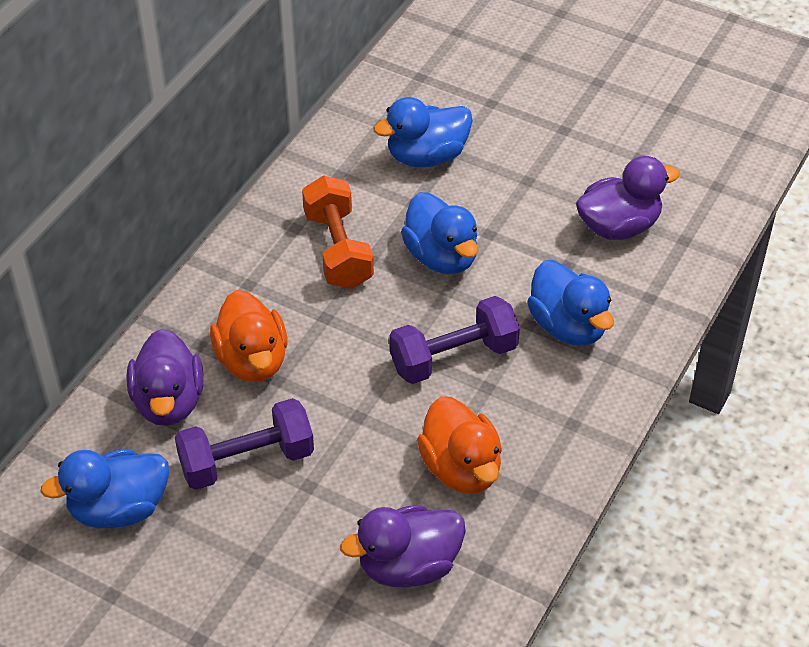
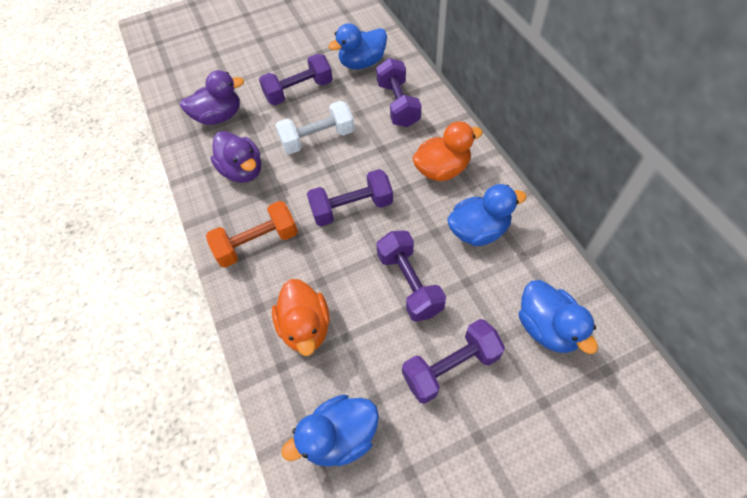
purple duck: 3 -> 2
purple dumbbell: 2 -> 5
white dumbbell: 0 -> 1

